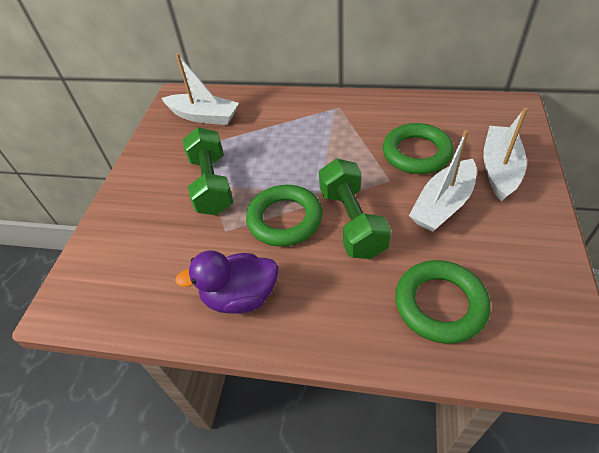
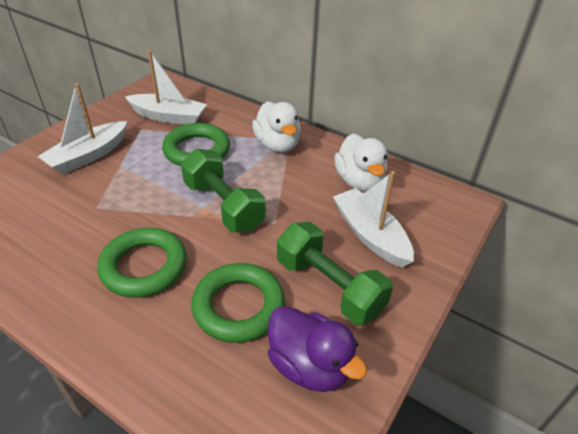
white duck: 0 -> 2

